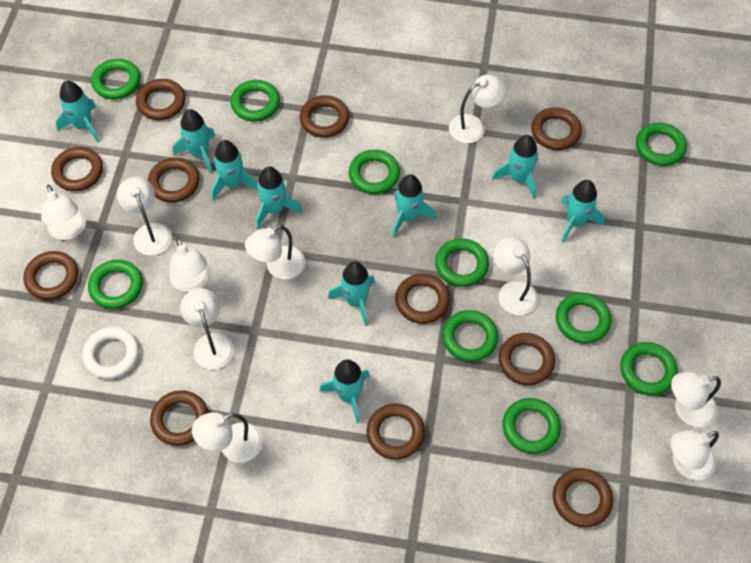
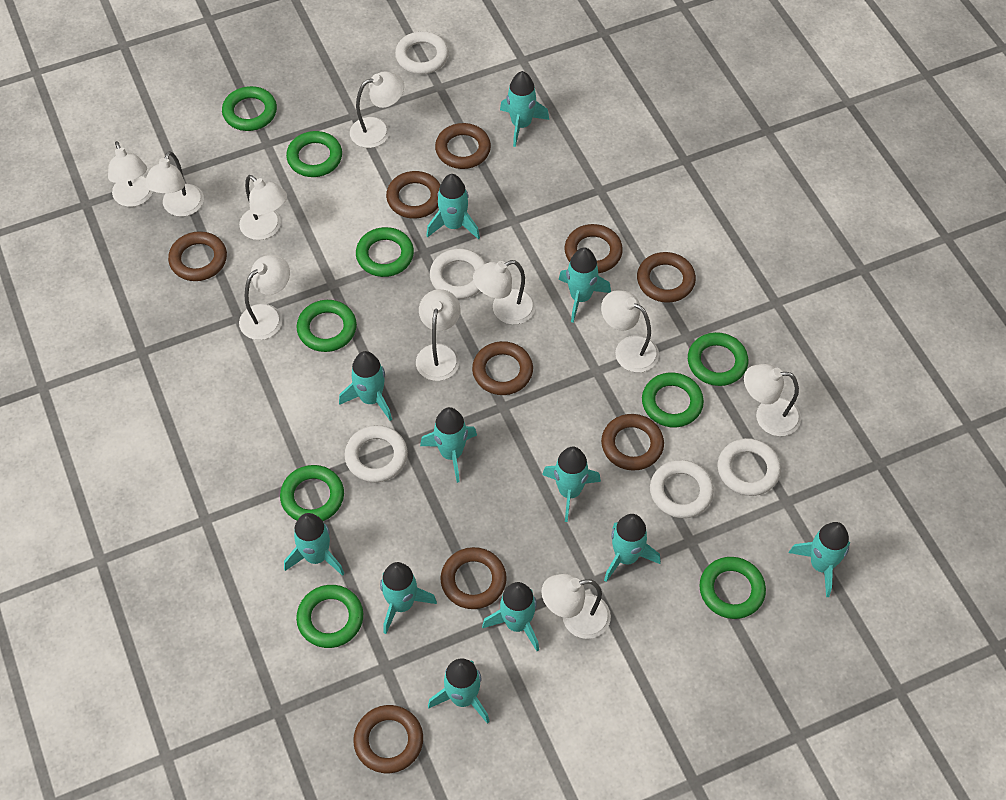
brown ring: 11 -> 9
green ring: 10 -> 9
turquoise rocket: 9 -> 12
white ring: 1 -> 5

